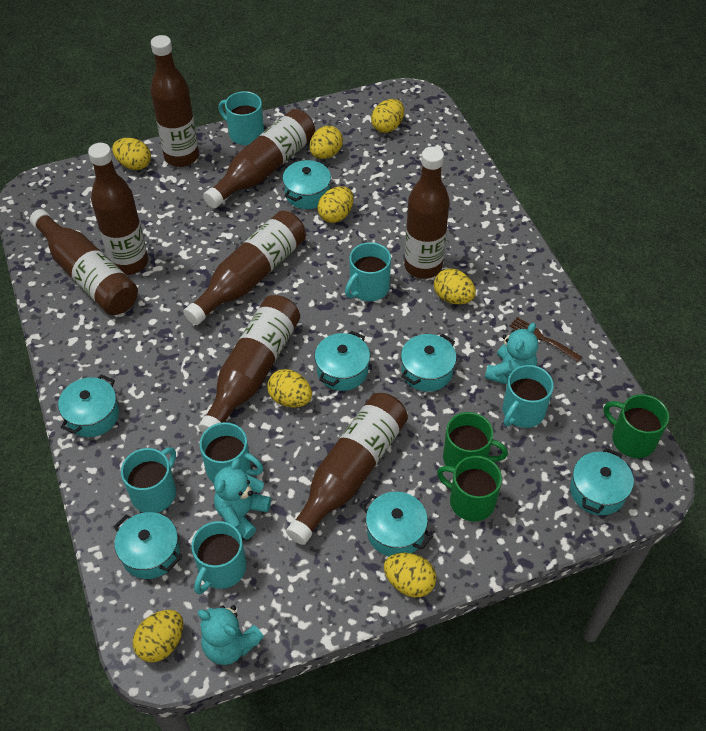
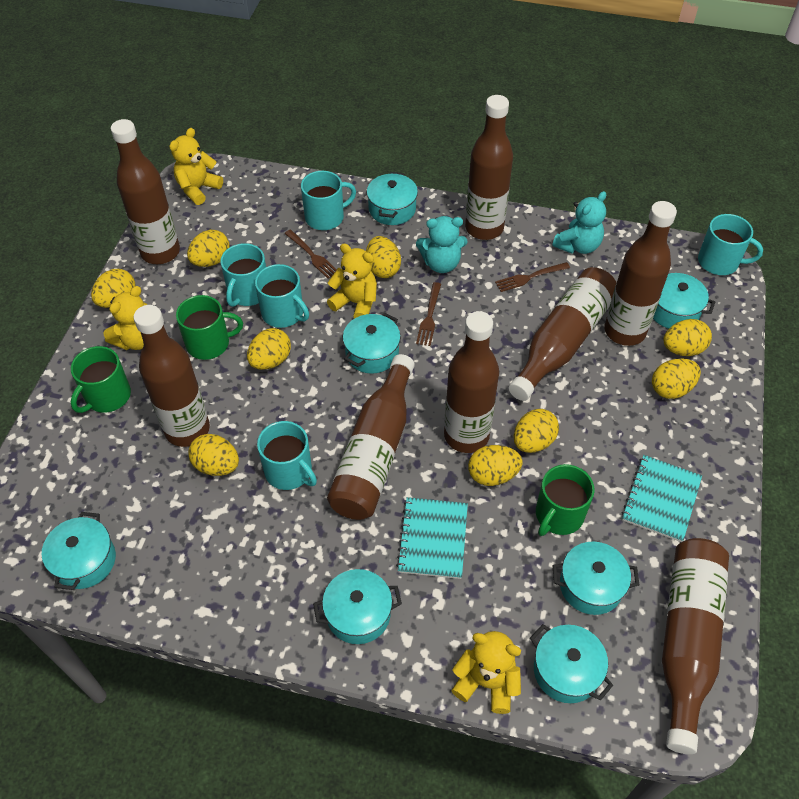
brown fork: 1 -> 3
turquoise mug: 6 -> 5
turquoise notebook: 0 -> 2
turquoise teddy bear: 3 -> 2
yellow egg: 8 -> 9
yellow teddy bear: 0 -> 4

